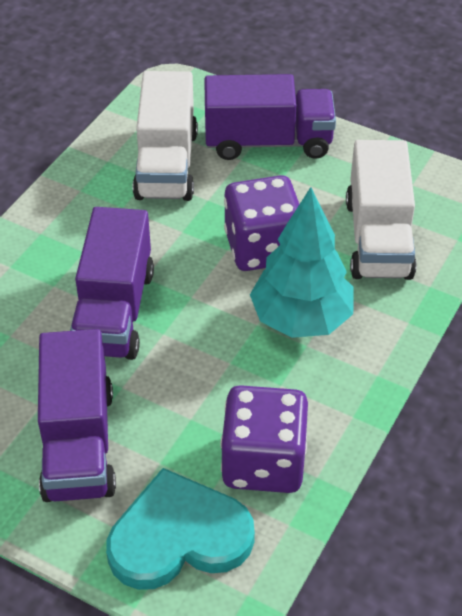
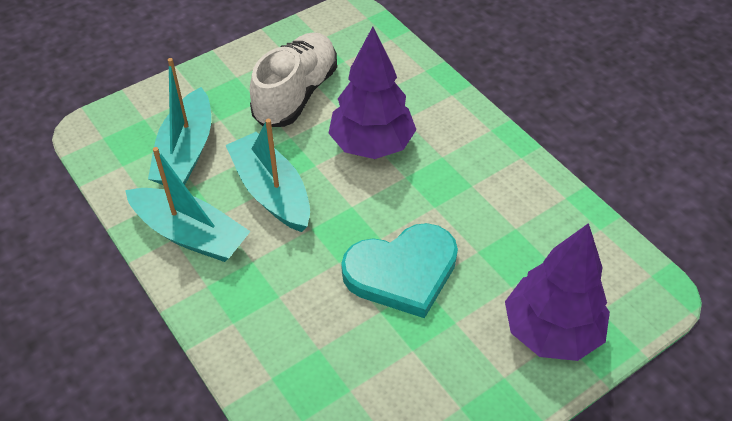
purple dice: 2 -> 0
purple tree: 0 -> 2
purple truck: 3 -> 0
turquoise boat: 0 -> 3
turquoise tree: 1 -> 0
white shoe: 0 -> 1
white truck: 2 -> 0

